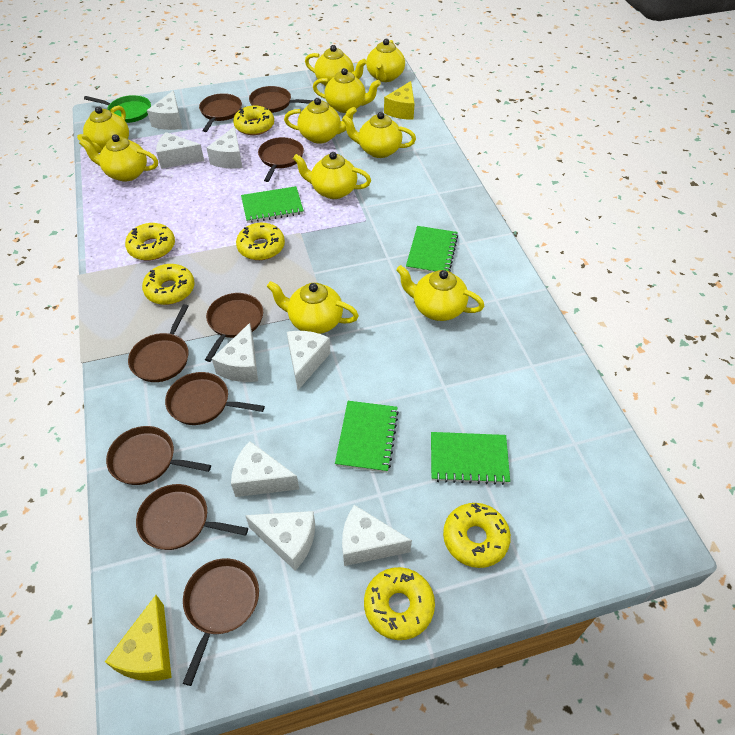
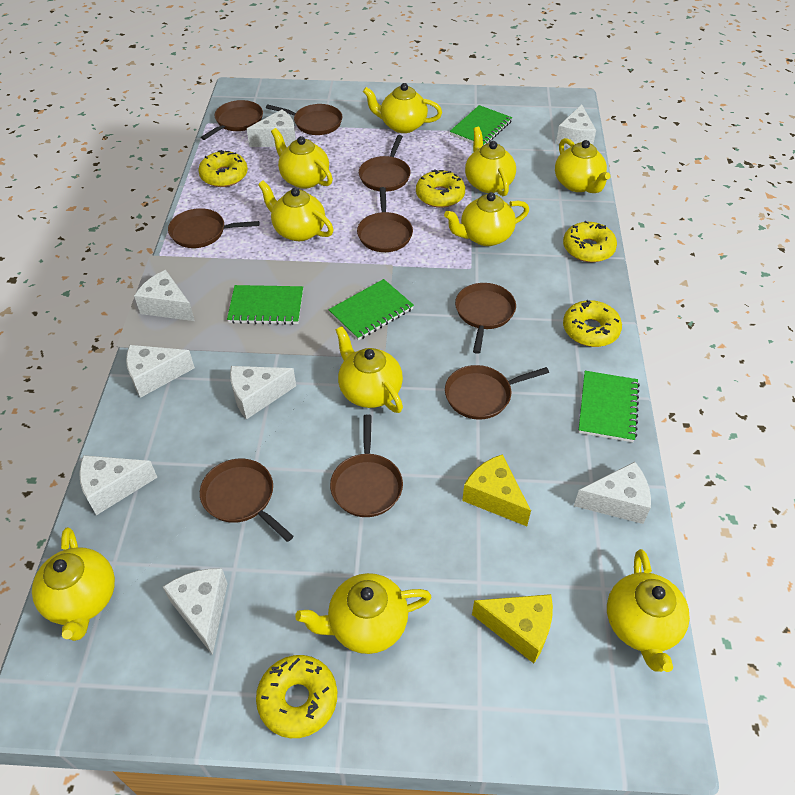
green pan: 1 -> 0
yellow donut: 6 -> 5

